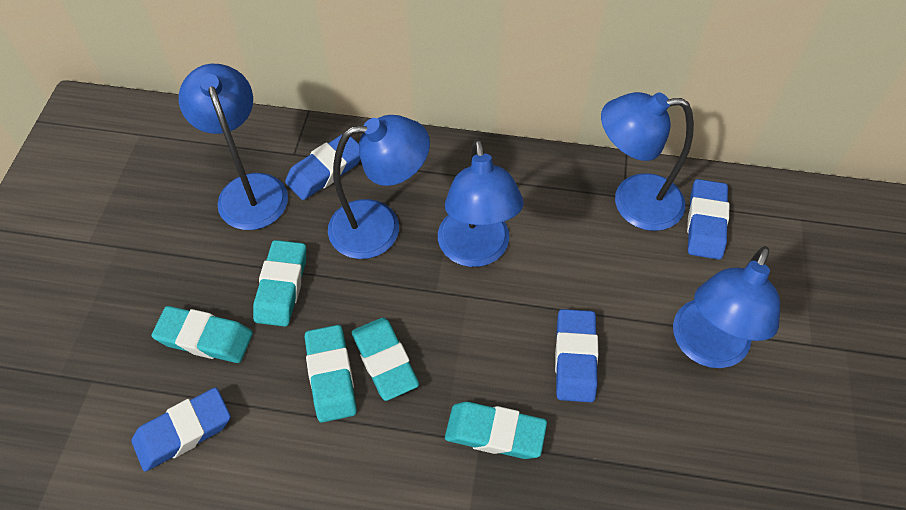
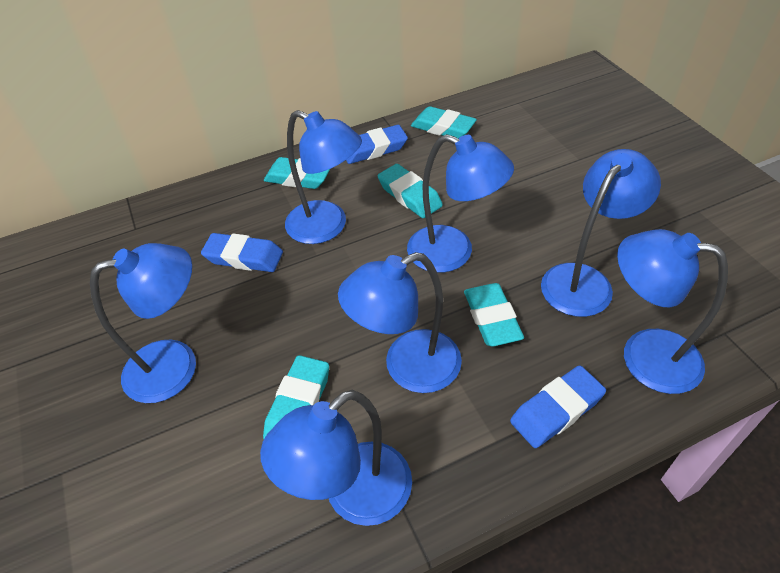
blue eraser: 4 -> 3
blue lamp: 5 -> 7

